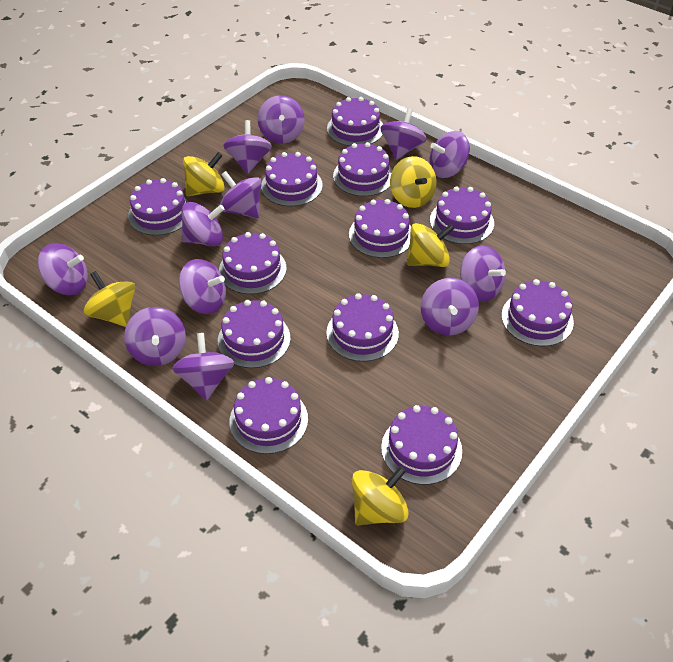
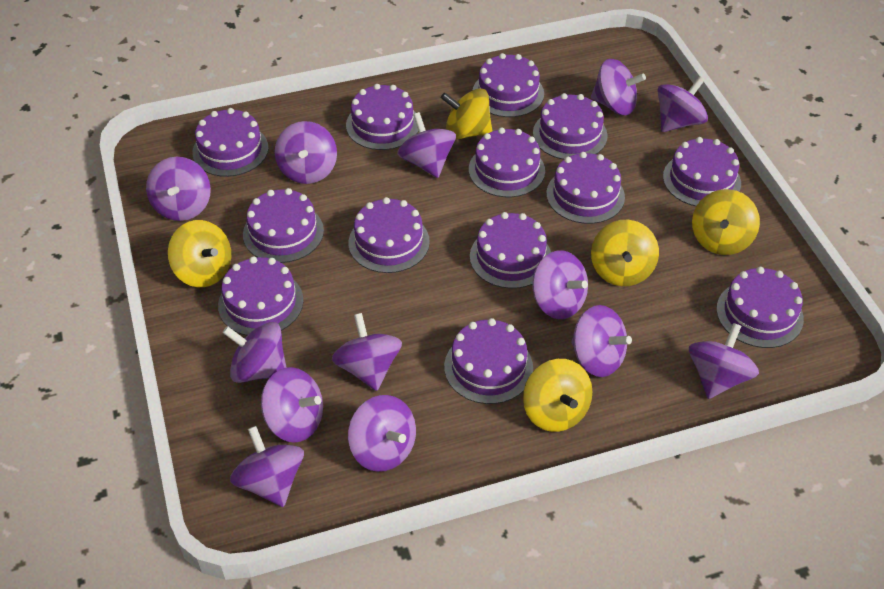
purple cake: 12 -> 13
purple spinning top: 12 -> 13

